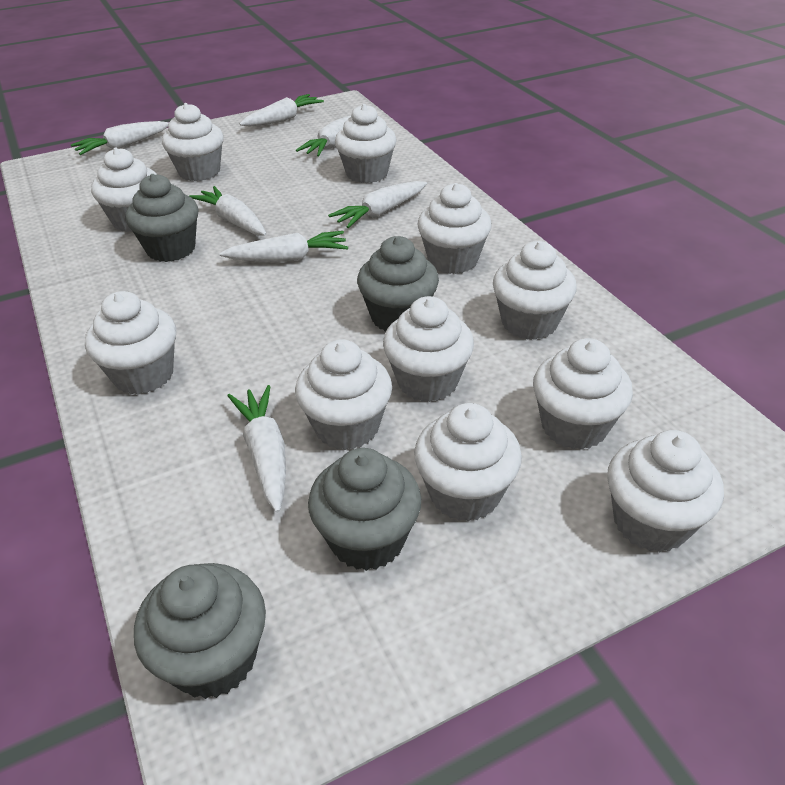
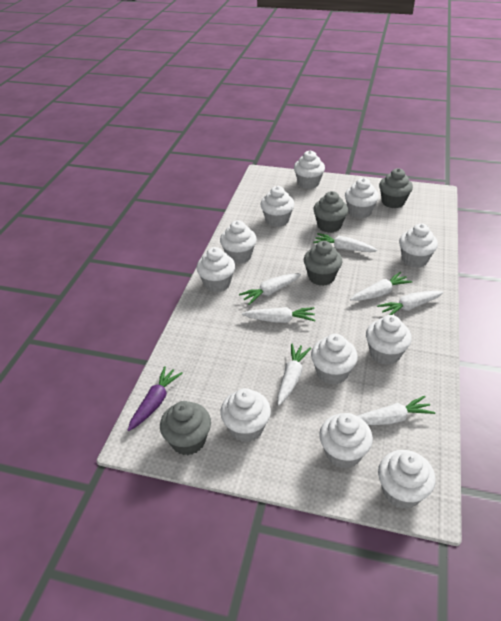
purple carrot: 0 -> 1

